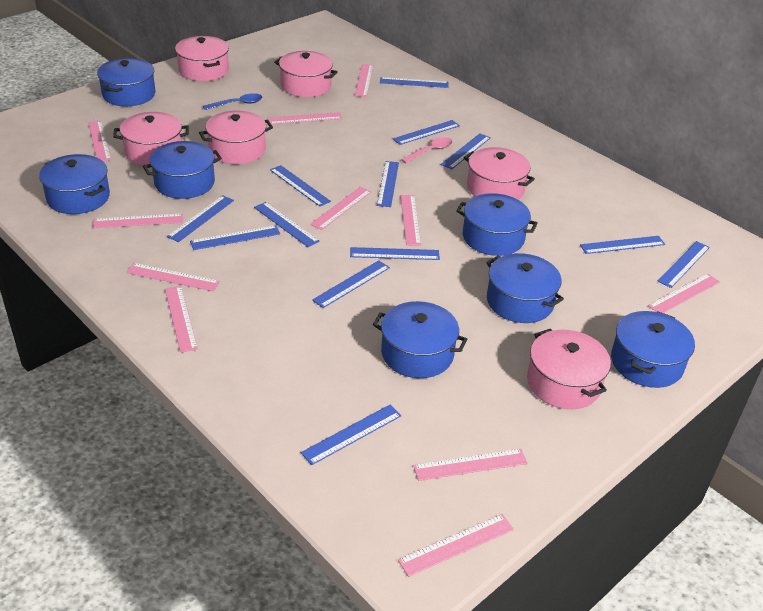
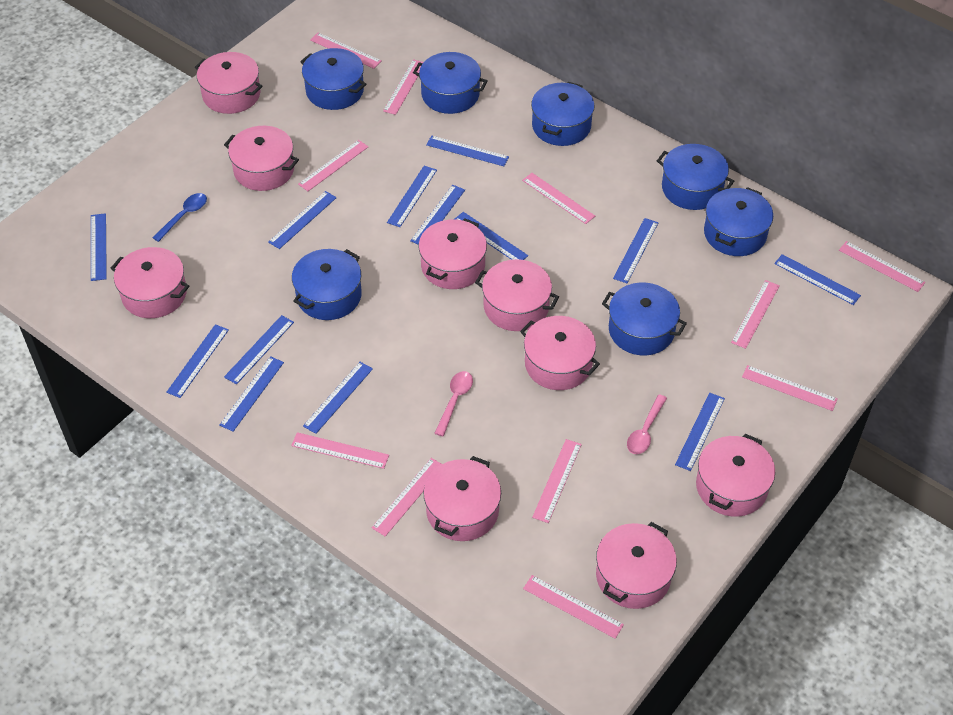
pink pot: 6 -> 9
pink spoon: 1 -> 2

